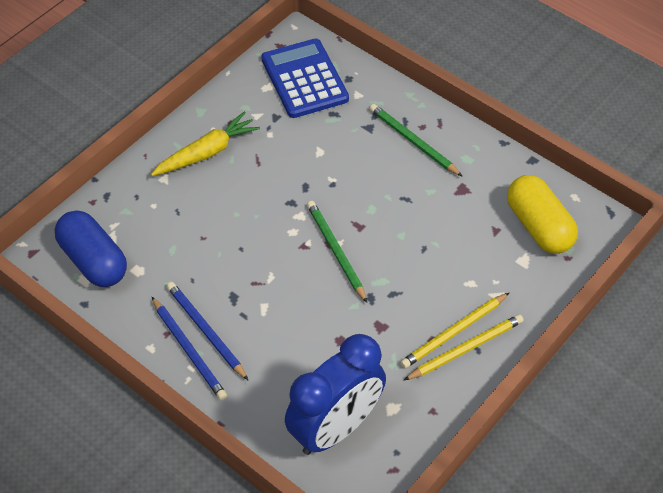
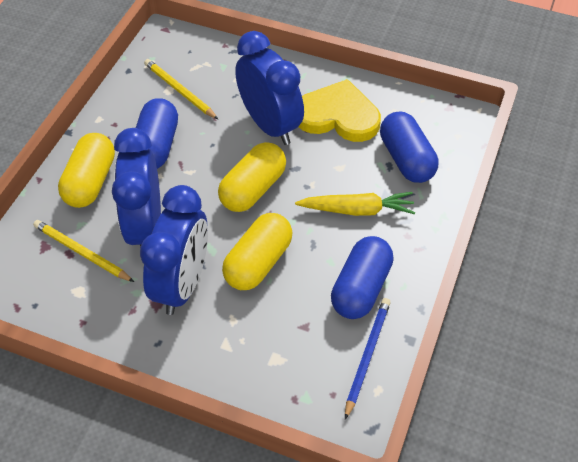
blue calculator: 1 -> 0
blue capsule: 1 -> 3
blue clock: 1 -> 3
blue pencil: 2 -> 1
green pencil: 2 -> 0
yellow capsule: 1 -> 3
yellow heart: 0 -> 1

